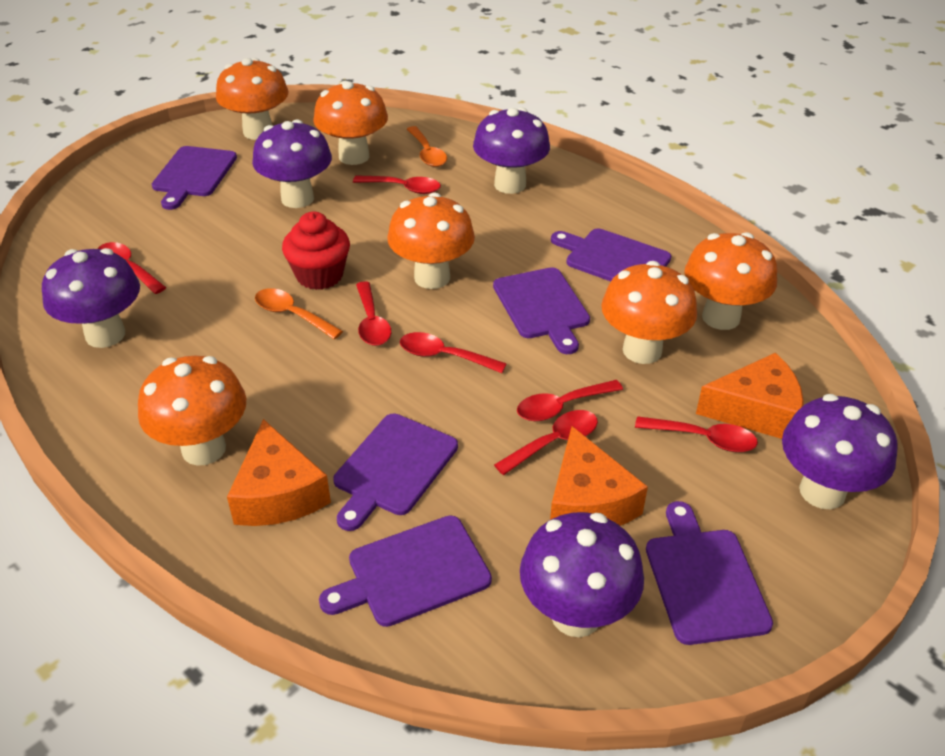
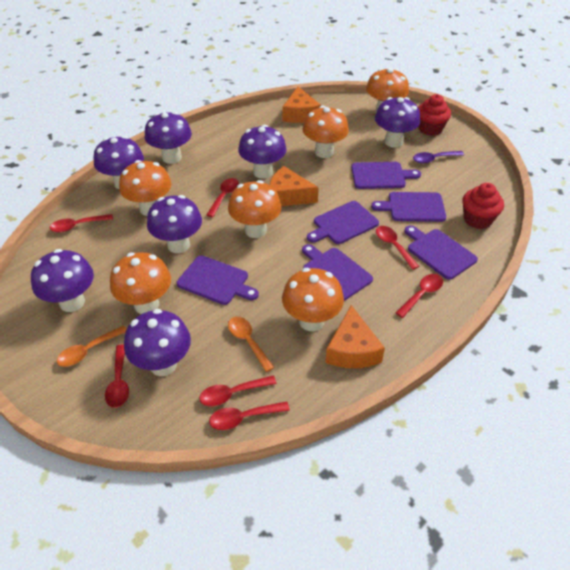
purple mushroom: 5 -> 7
purple spoon: 0 -> 1
red cupcake: 1 -> 2

